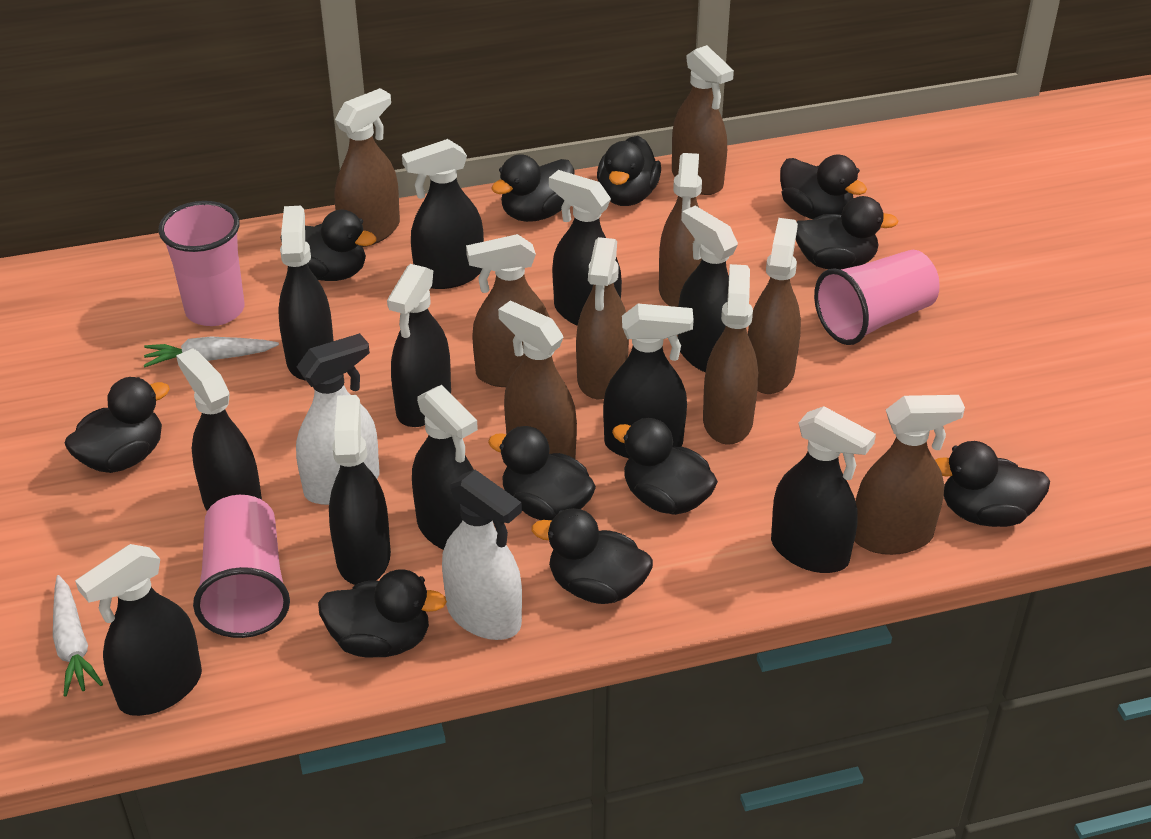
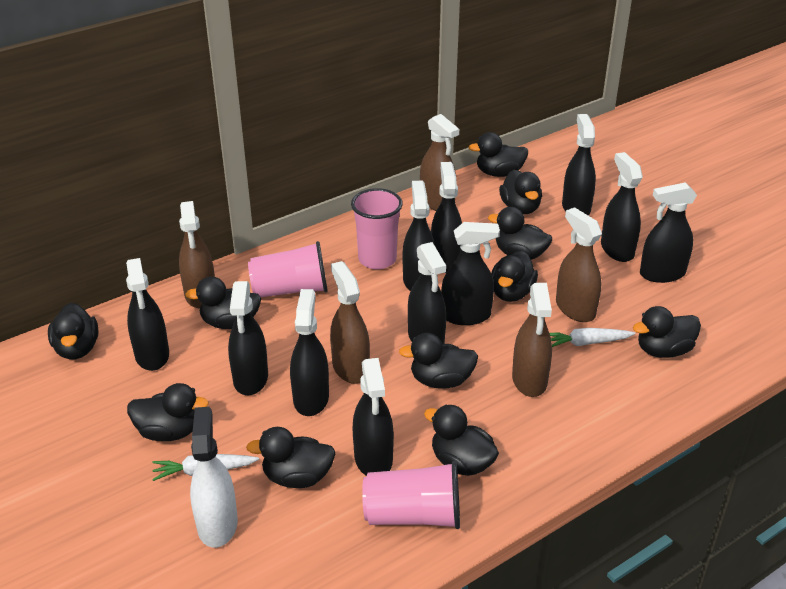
brown spray bottle: 9 -> 5
white spray bottle: 2 -> 1

